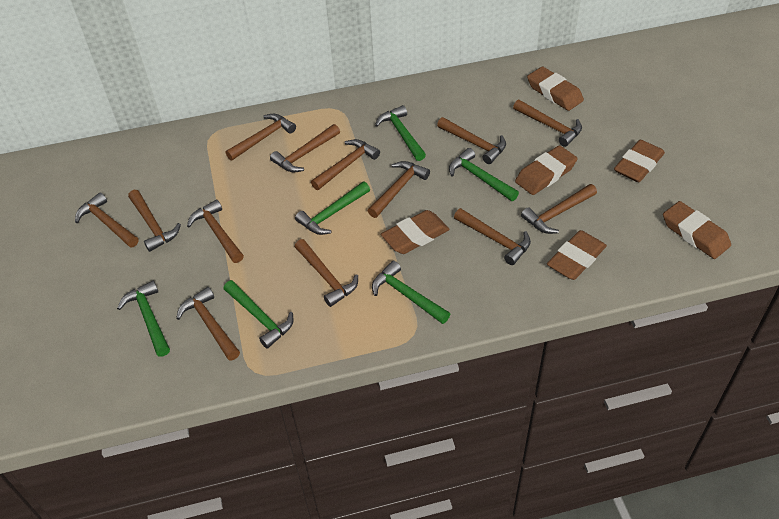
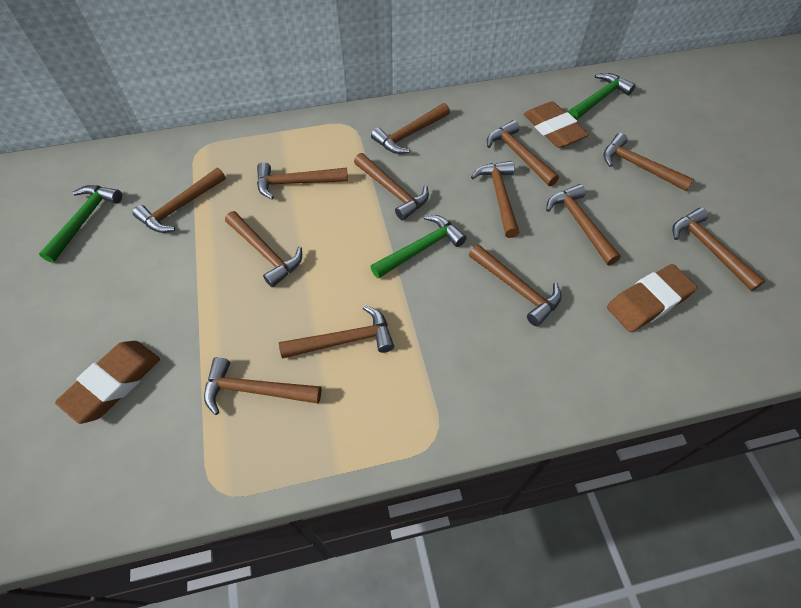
brown eraser: 6 -> 3
green hammer: 6 -> 3

